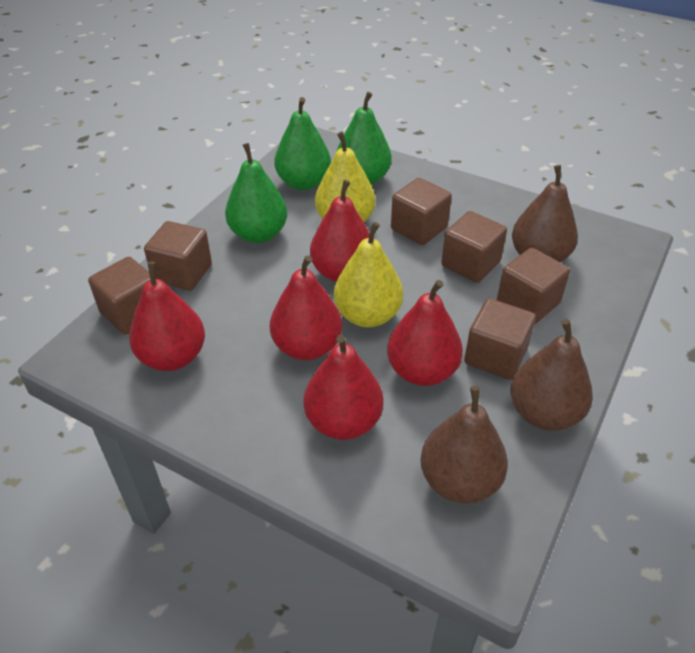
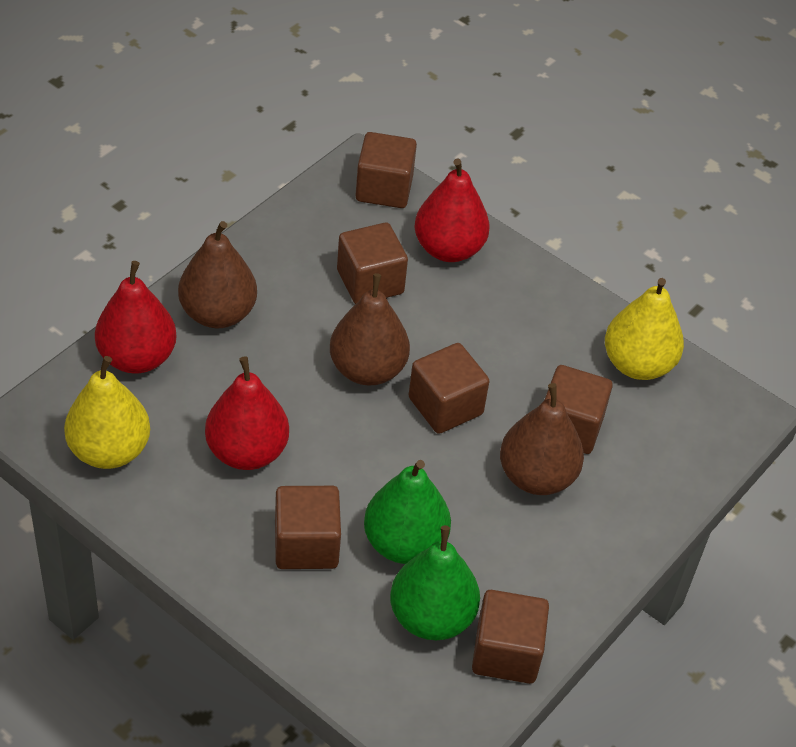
green pear: 3 -> 2
red pear: 5 -> 3

